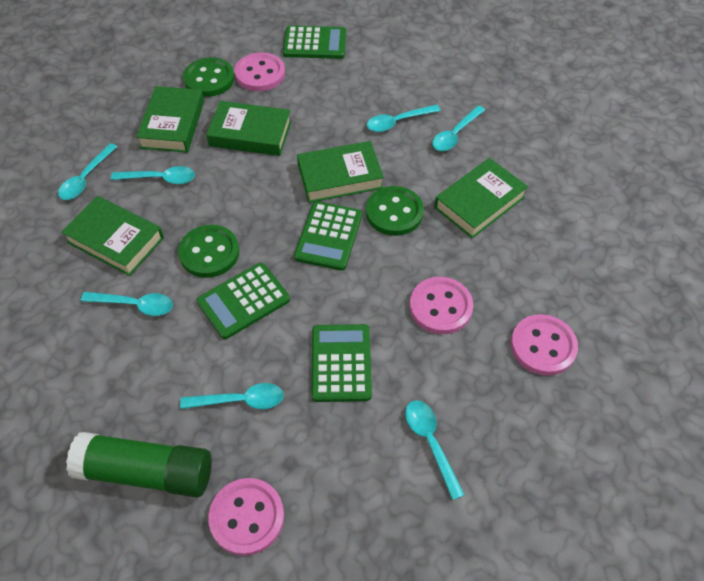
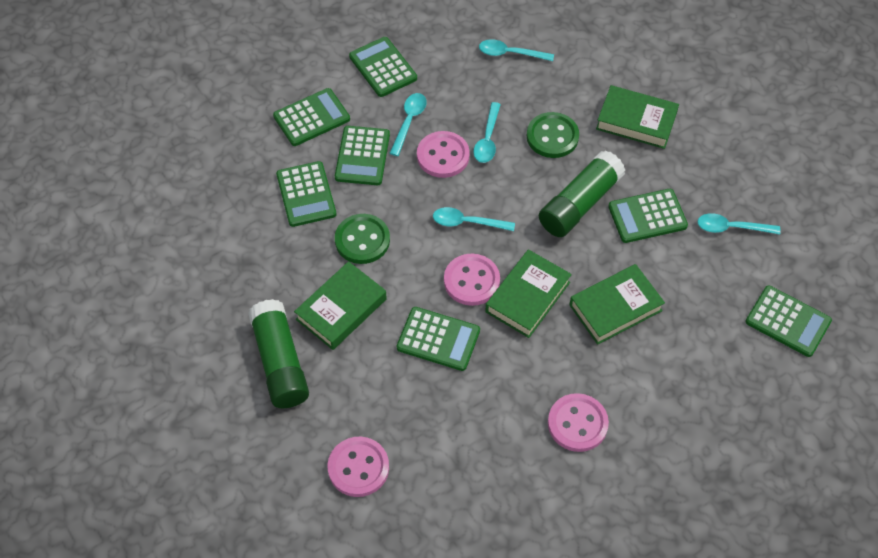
green book: 5 -> 4
green button: 3 -> 2
green calculator: 4 -> 7
green glue stick: 1 -> 2
turquoise spoon: 7 -> 5

